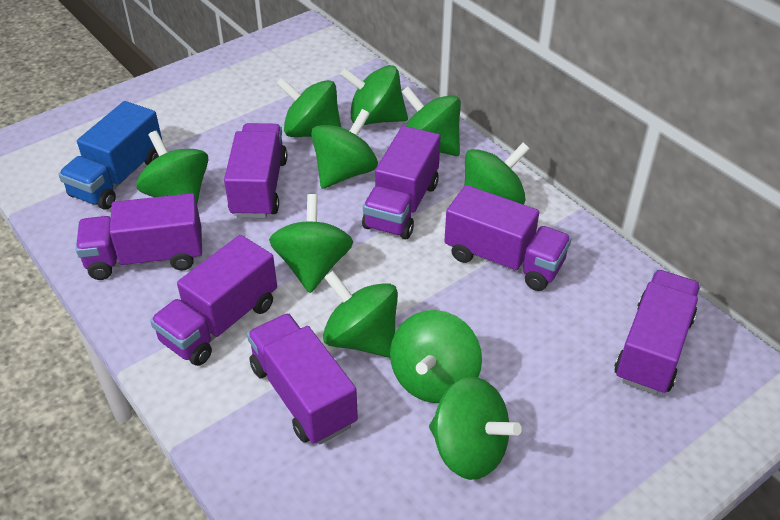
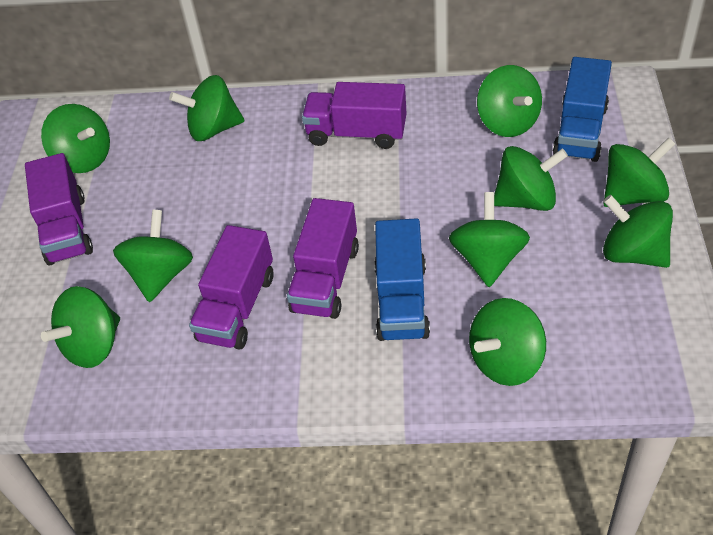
blue truck: 1 -> 2
purple truck: 7 -> 4

